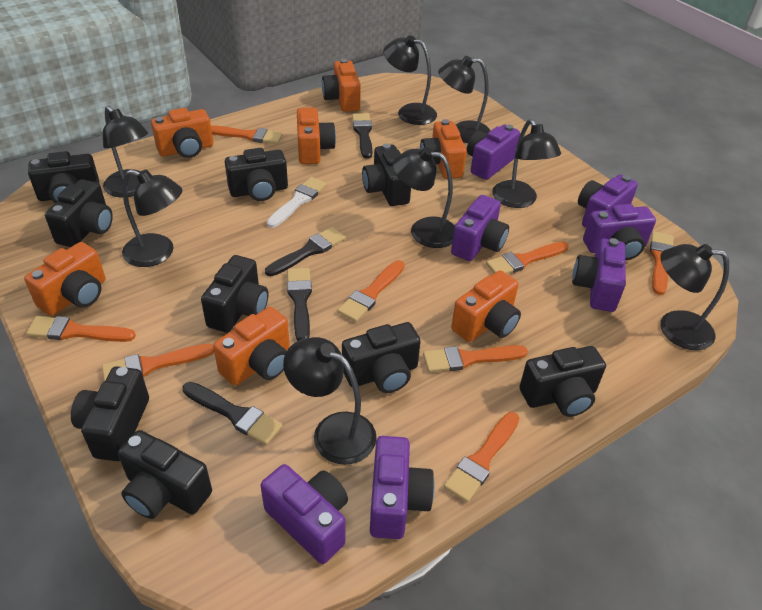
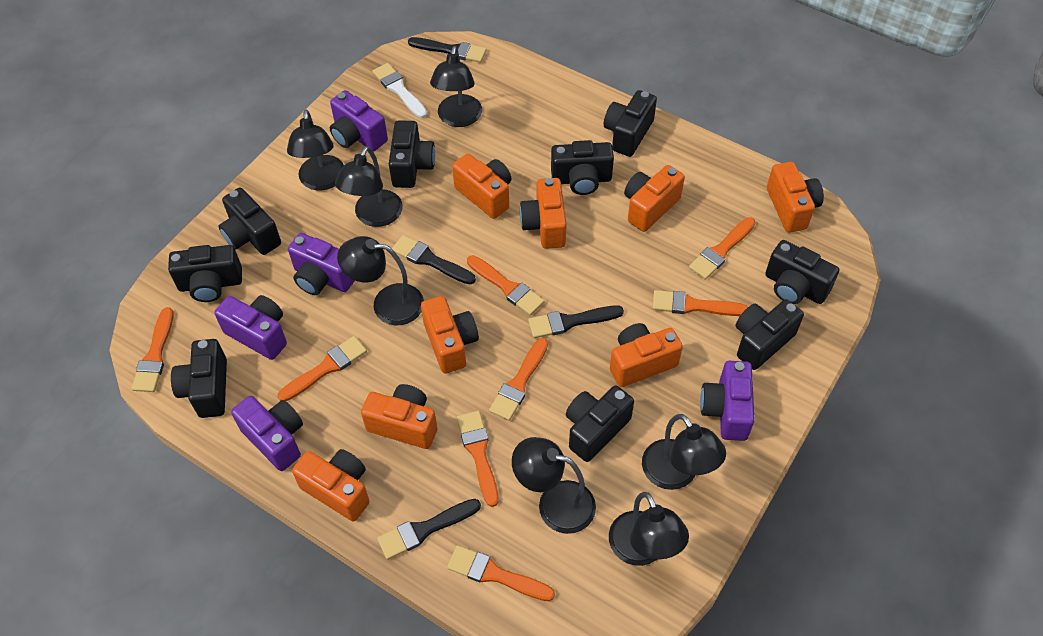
black lamp: 8 -> 7
orange camera: 7 -> 8
purple camera: 7 -> 5

